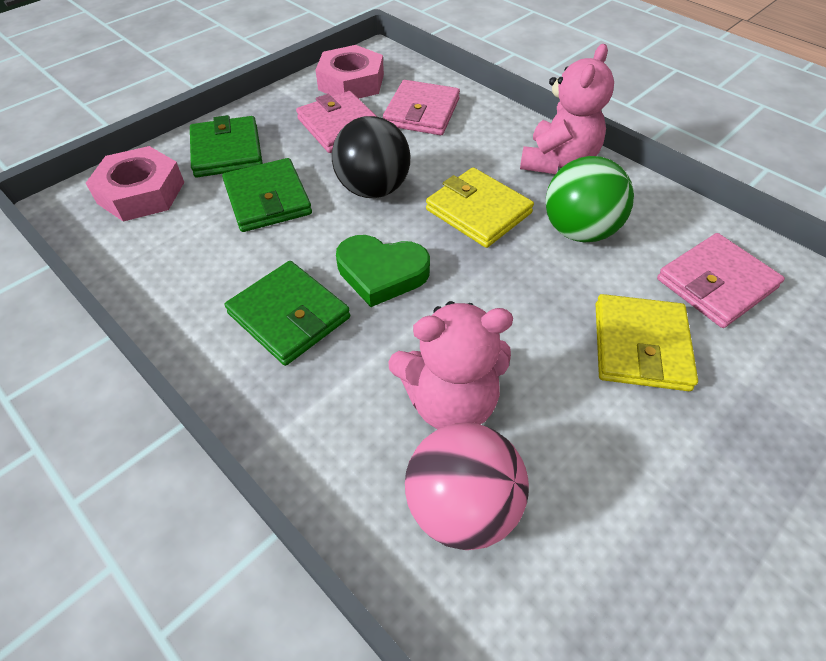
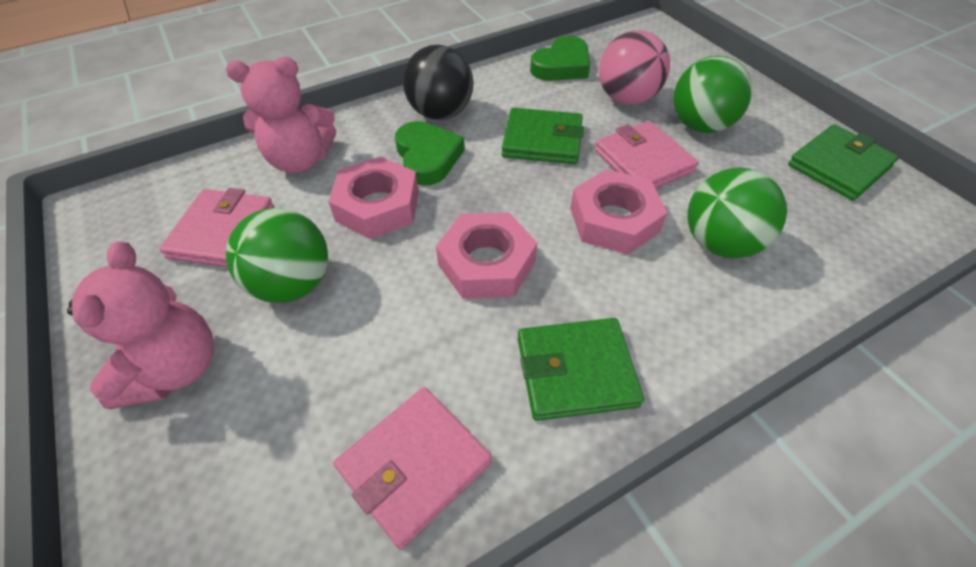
green ball: 1 -> 3
green heart: 1 -> 2
pink nut: 2 -> 3
yellow wallet: 2 -> 0

